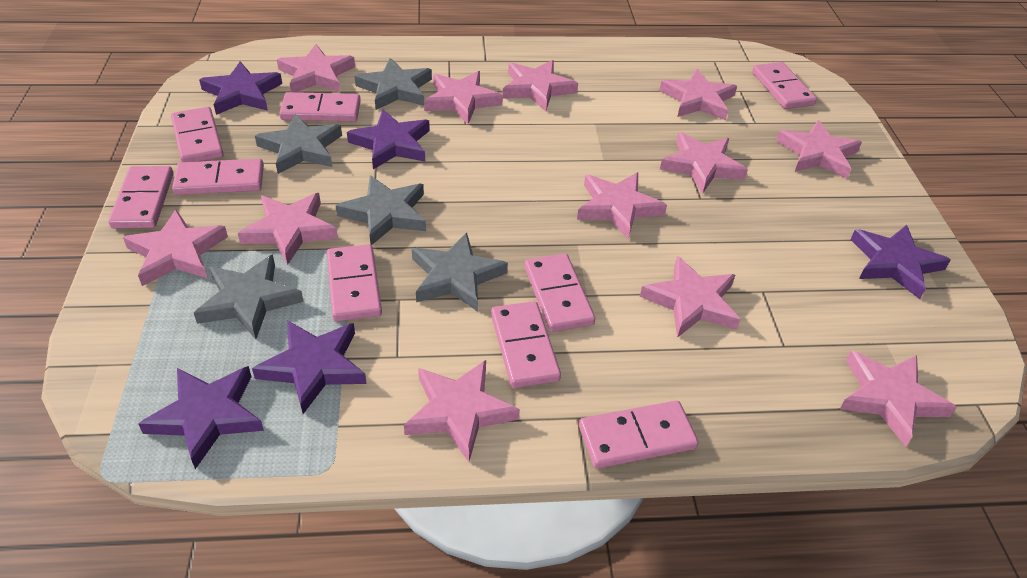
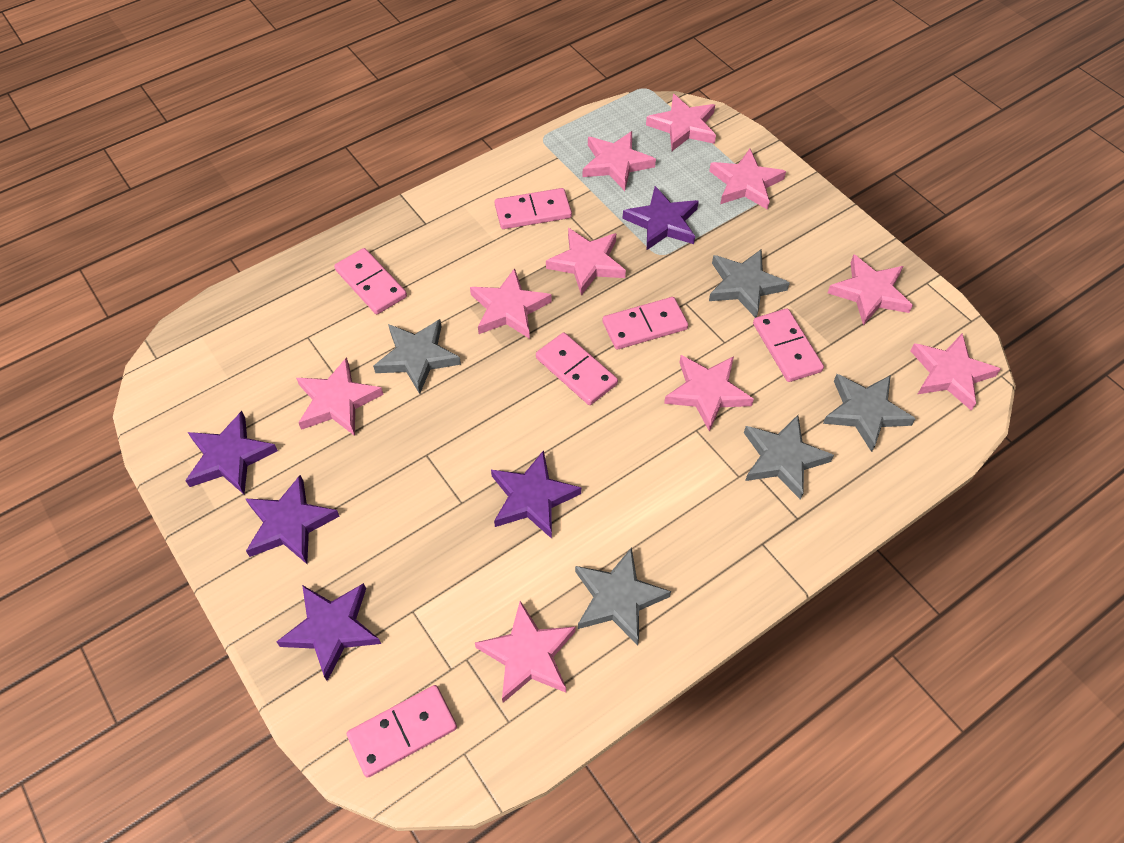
pink domino: 9 -> 6
pink star: 12 -> 10

